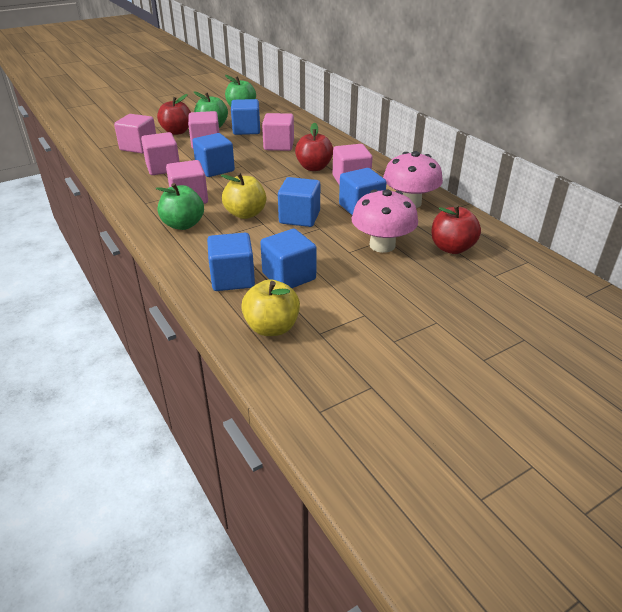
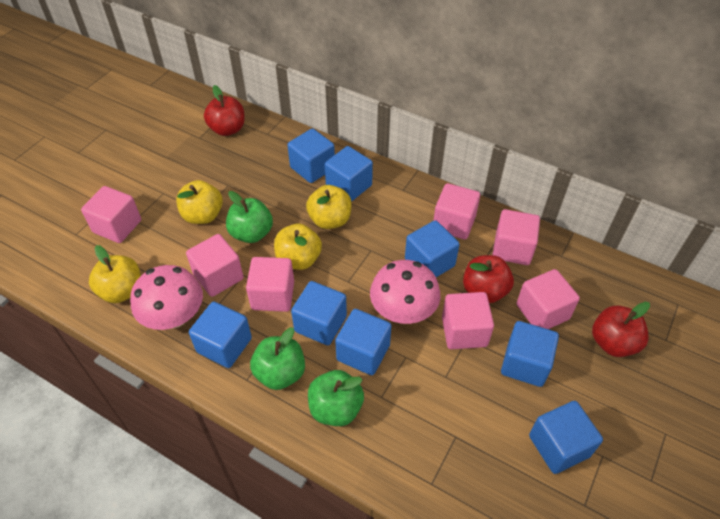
blue cube: 6 -> 8
pink cube: 6 -> 7
yellow apple: 2 -> 4

